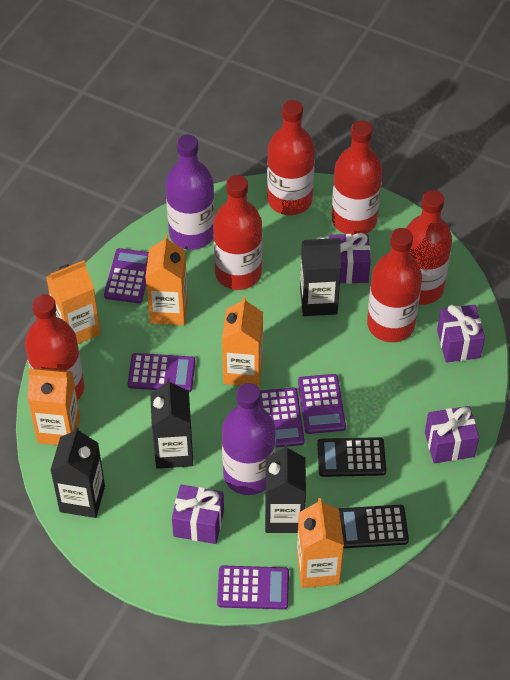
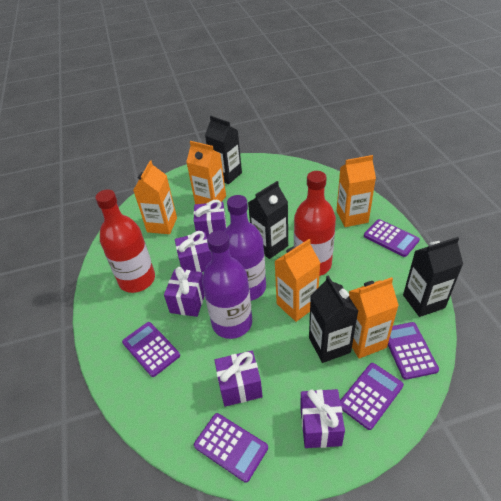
black calculator: 2 -> 0
purple gift: 4 -> 5
red bottle: 6 -> 2

